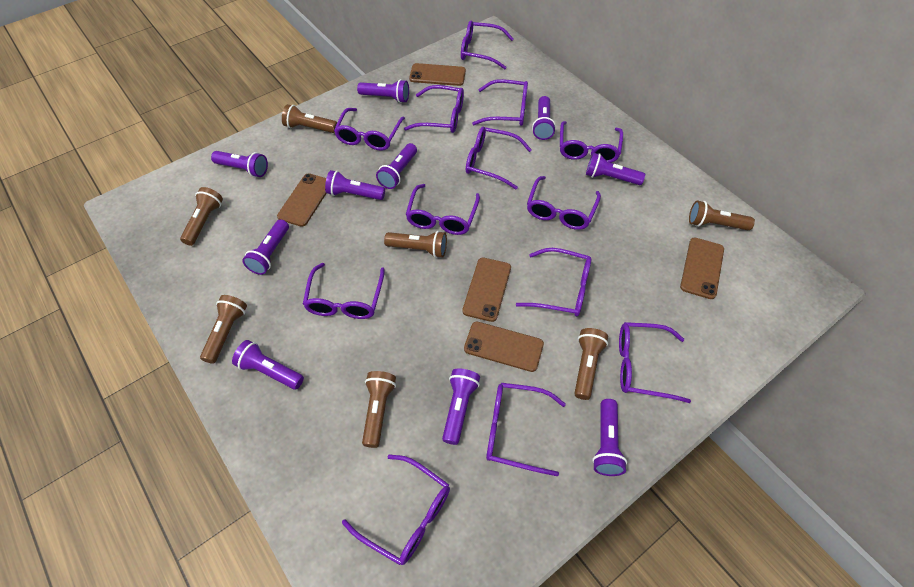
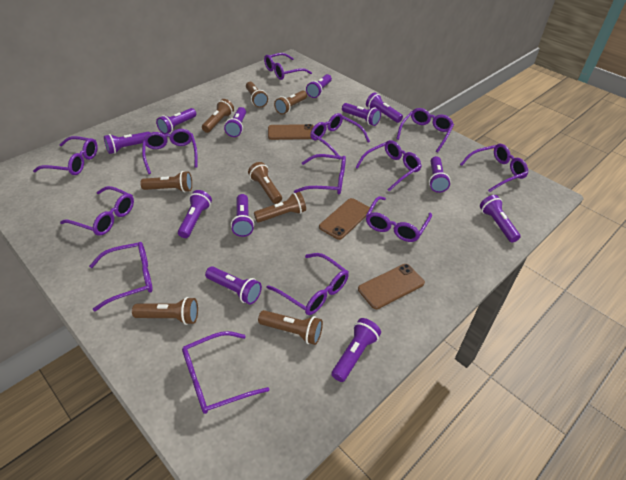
brown flashlight: 7 -> 8
brown phone: 5 -> 3
purple flashlight: 10 -> 12

